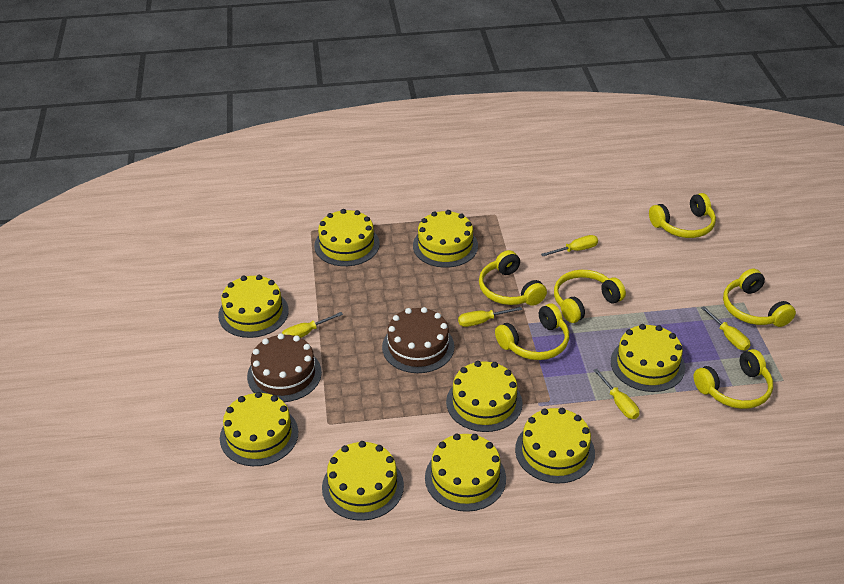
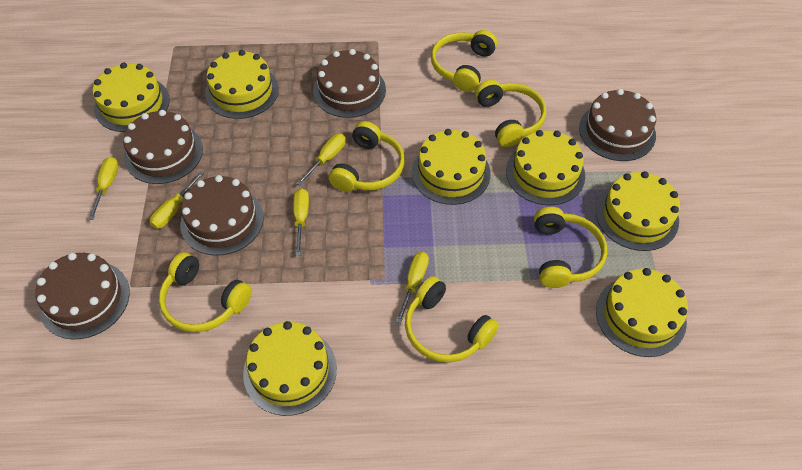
brown cake: 2 -> 5
yellow cake: 9 -> 7

